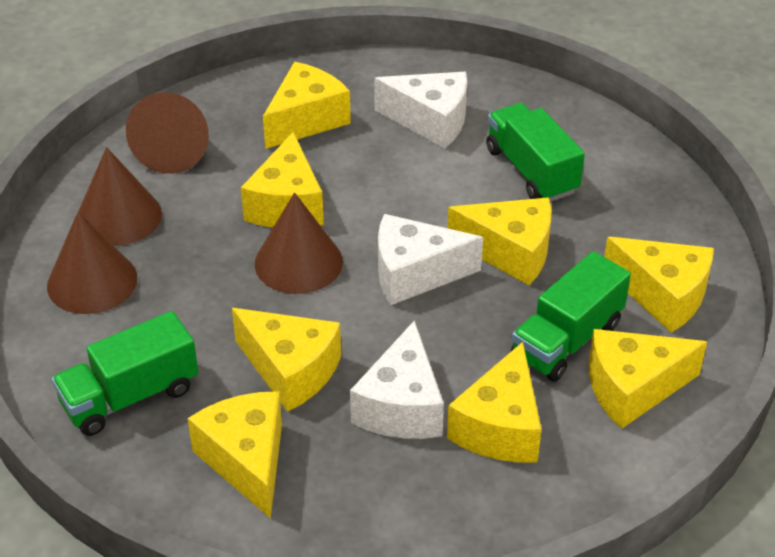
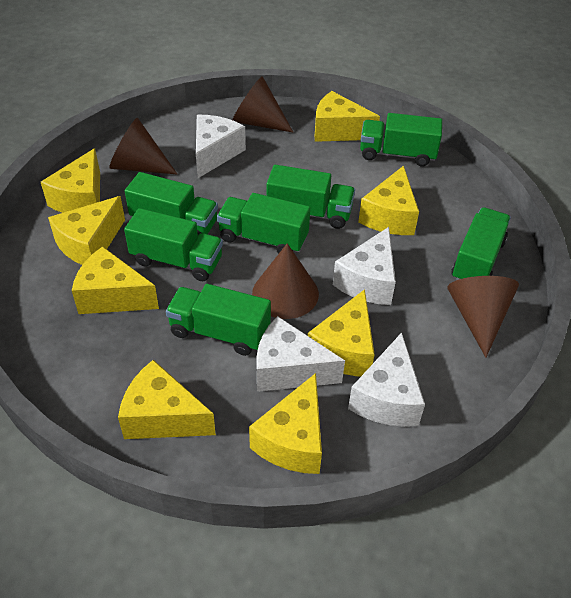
green truck: 3 -> 7
white cheese: 3 -> 4

